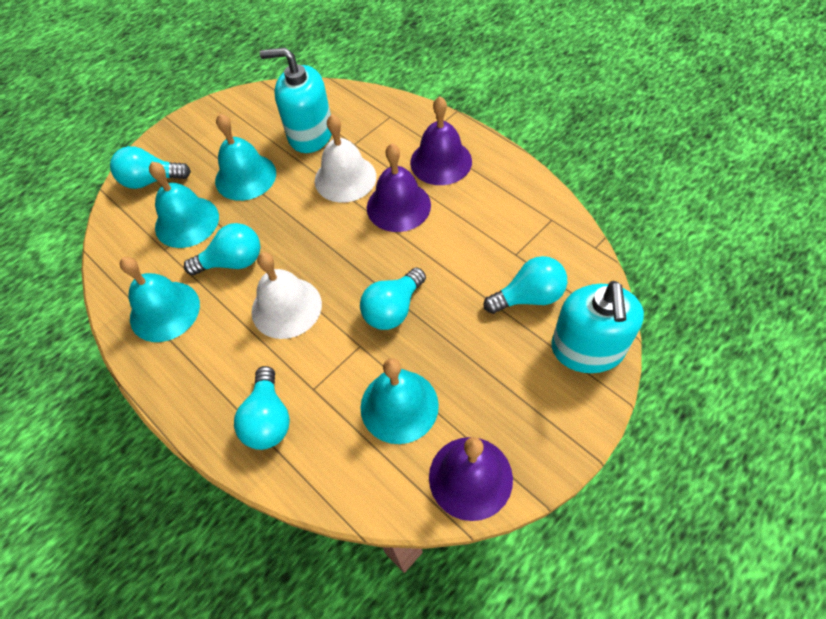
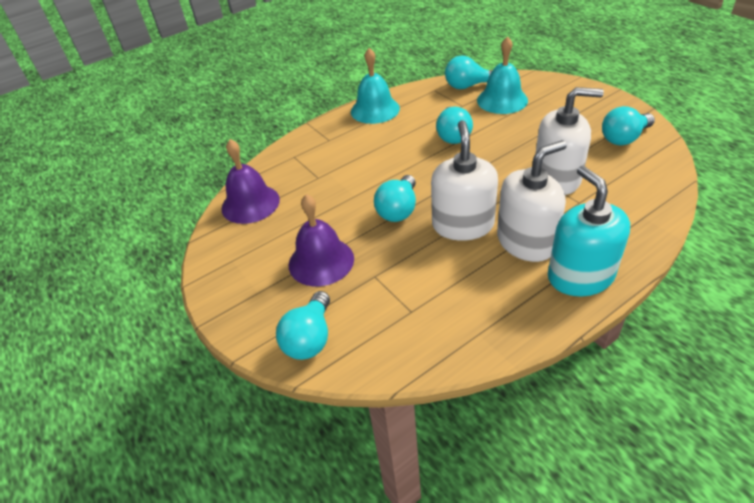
purple bell: 3 -> 2
turquoise bell: 4 -> 2
turquoise soap dispenser: 2 -> 1
white bell: 2 -> 0
white soap dispenser: 0 -> 3

